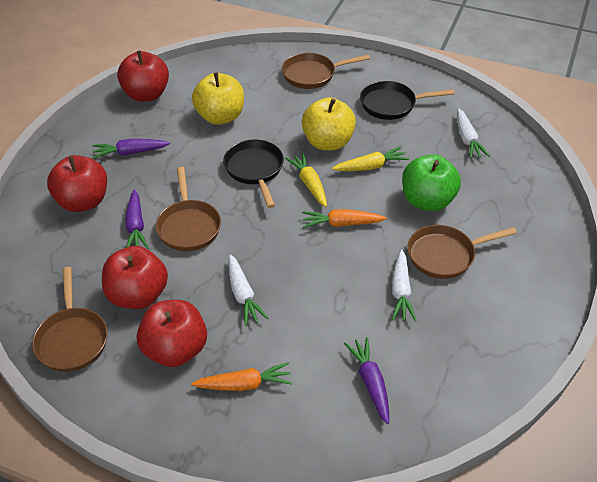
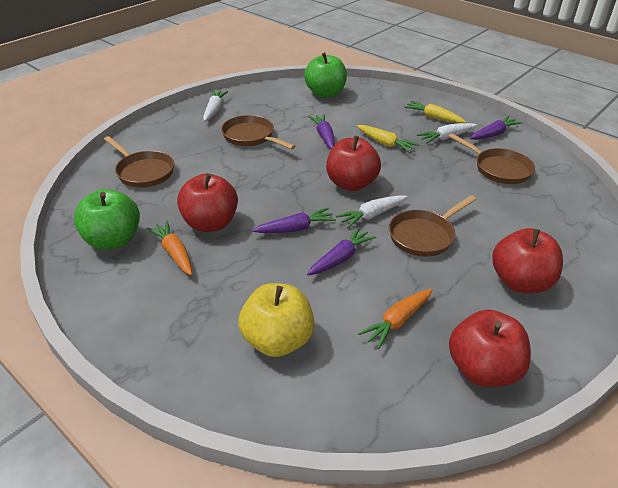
black pan: 2 -> 0
green apple: 1 -> 2
purple carrot: 3 -> 4
yellow apple: 2 -> 1

